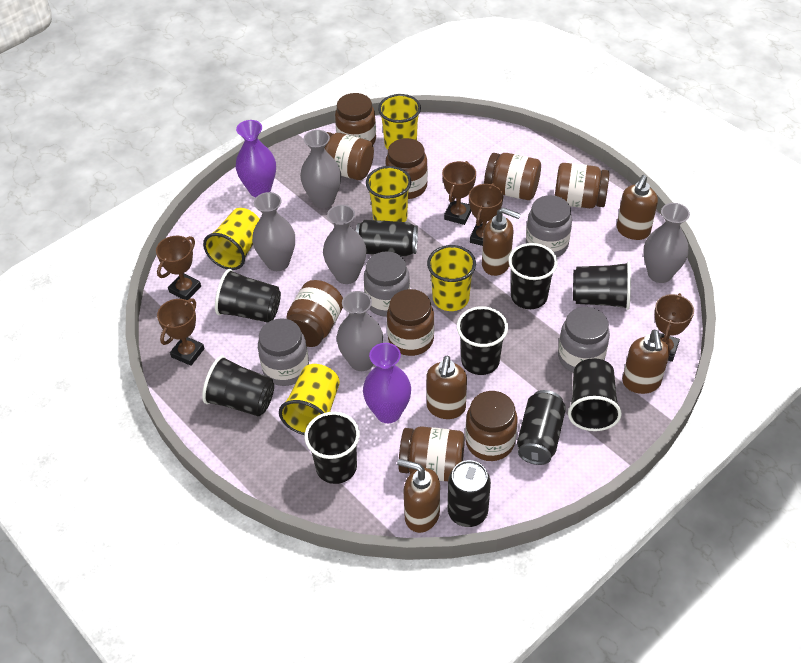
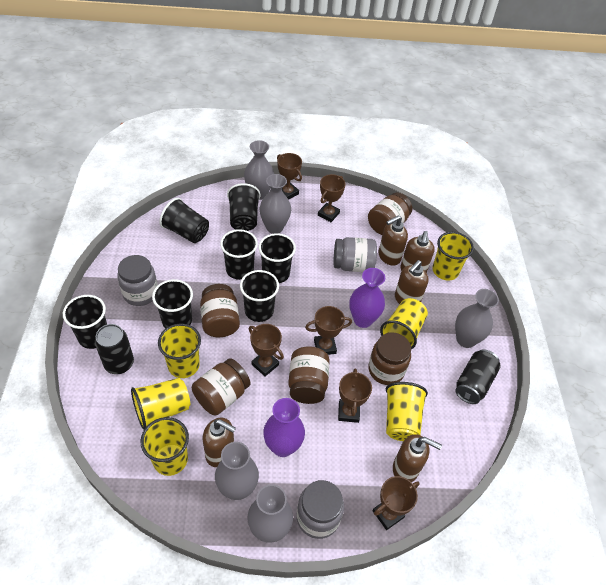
black can: 3 -> 2
brown jar: 9 -> 5
brown trophy: 5 -> 6
grey jar: 4 -> 3
yellow cup: 5 -> 6

